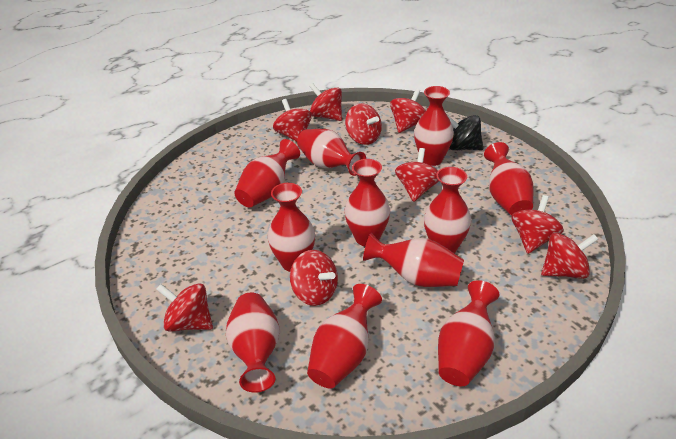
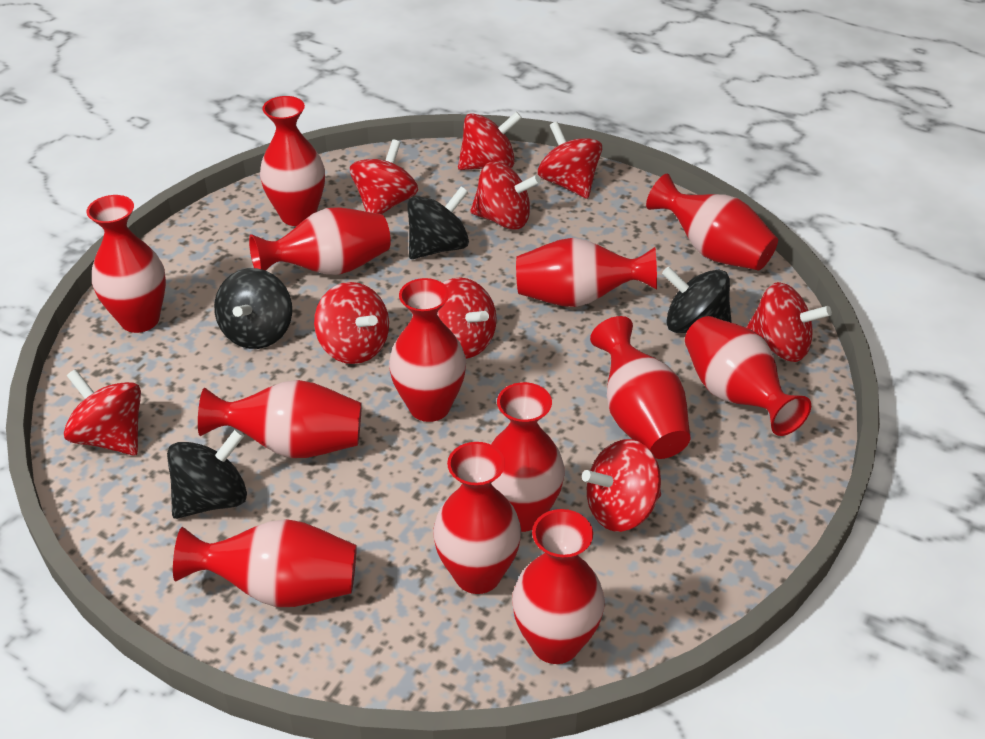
black spinning top: 1 -> 4
red vase: 11 -> 13

